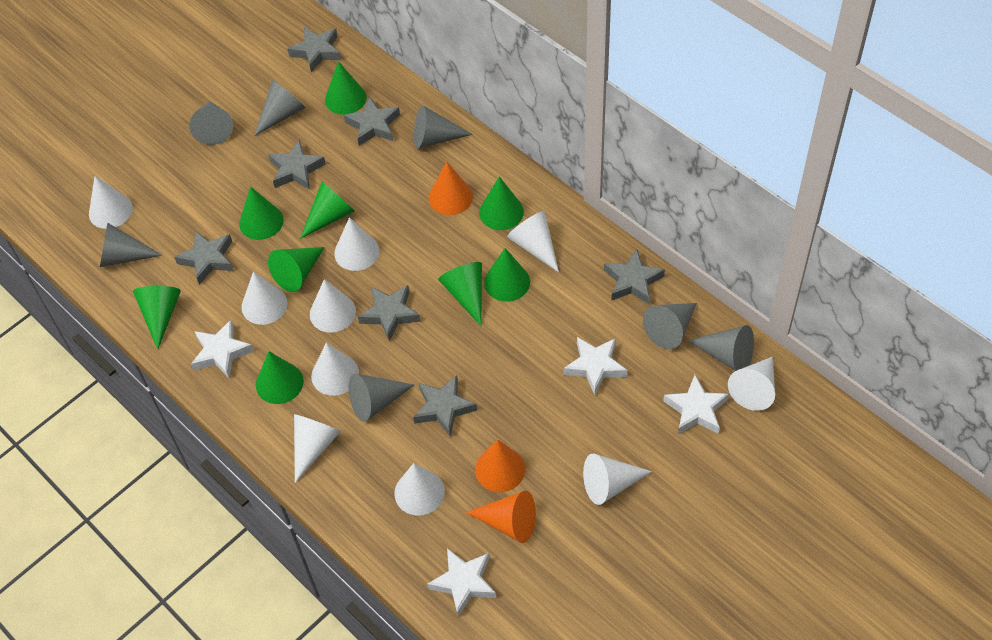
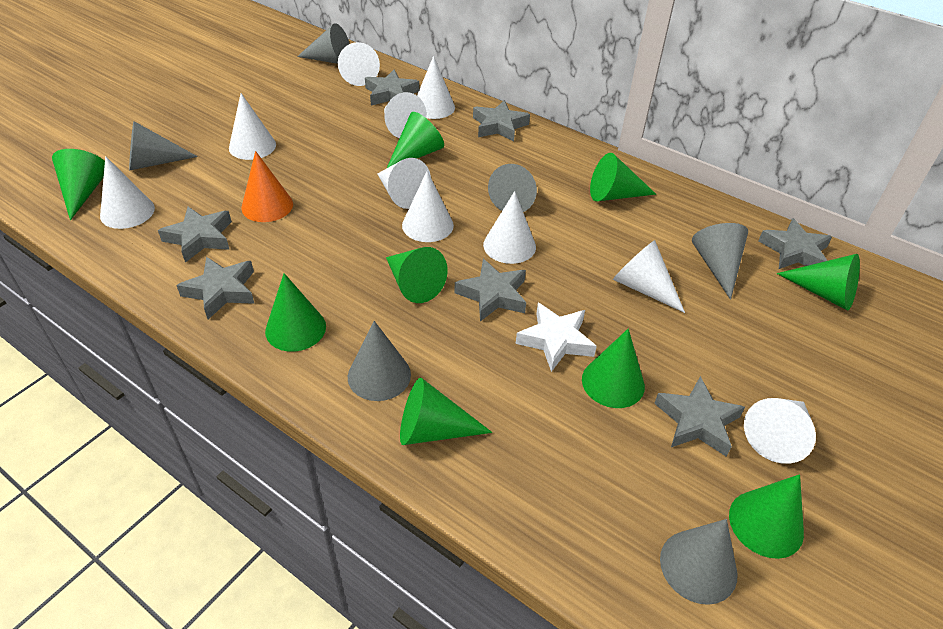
grey cone: 7 -> 6
orange cone: 3 -> 1
white star: 4 -> 1

